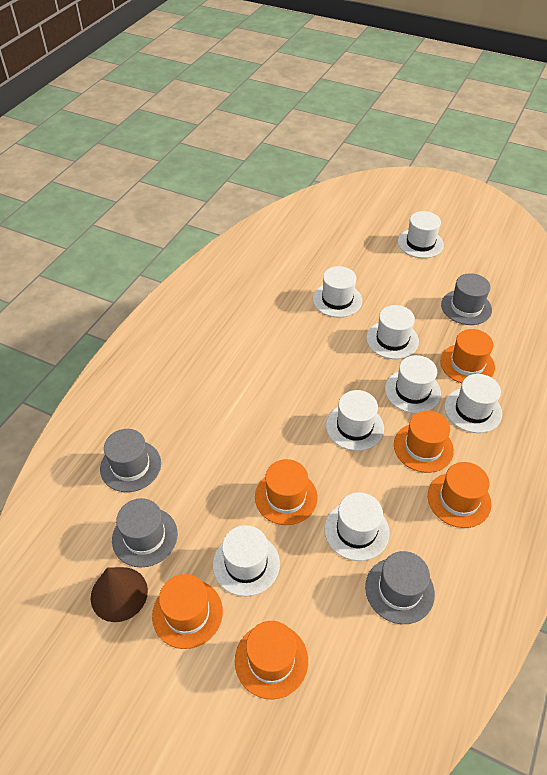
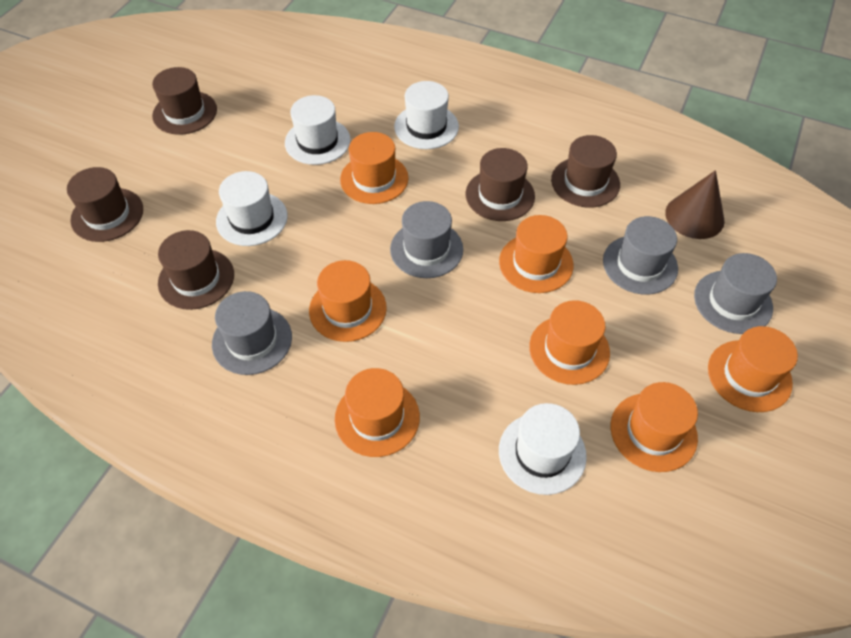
brown hat: 0 -> 5
orange hat: 6 -> 7
white hat: 8 -> 4

